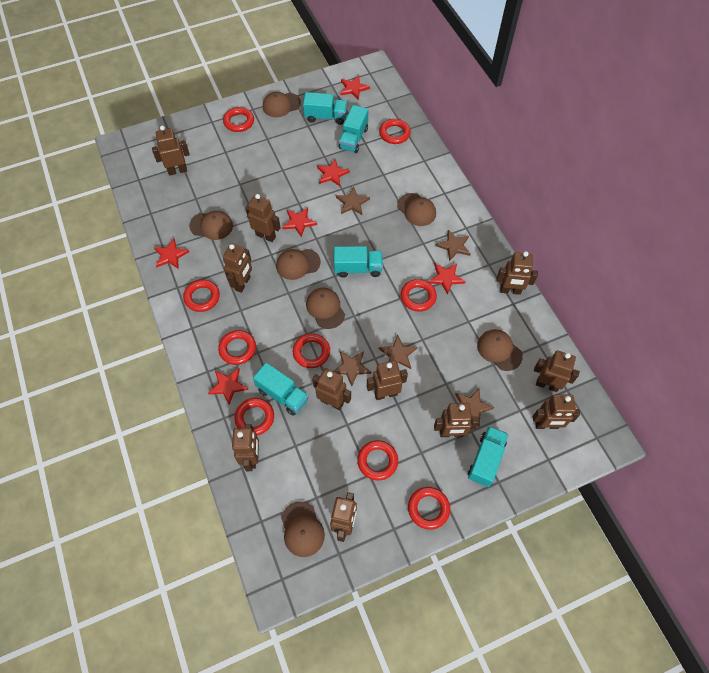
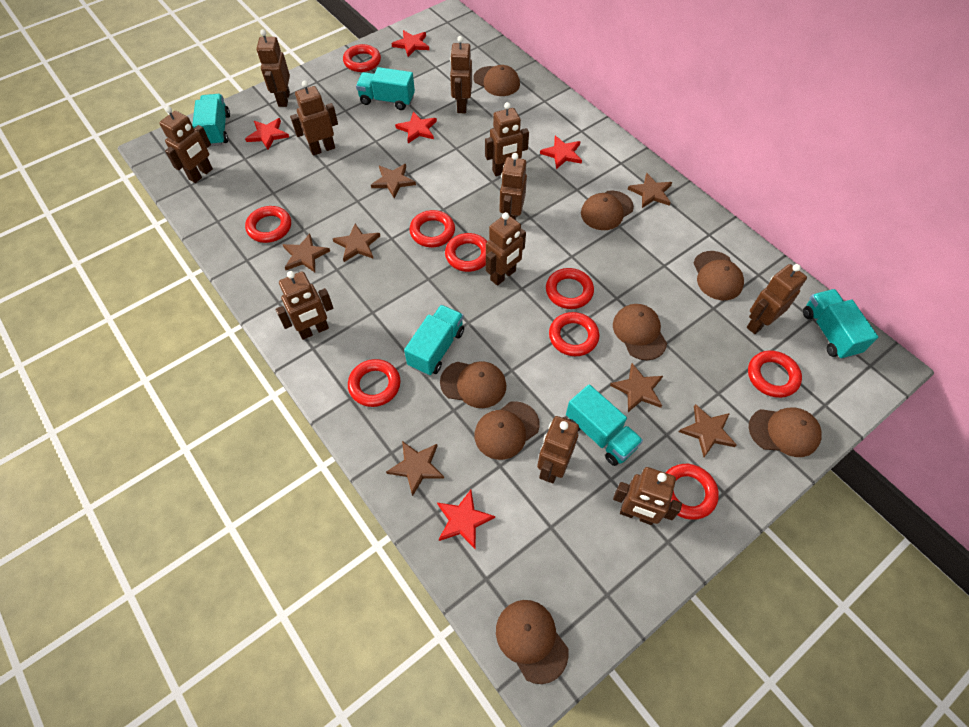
brown cap: 7 -> 8
brown star: 5 -> 7
red star: 6 -> 5

